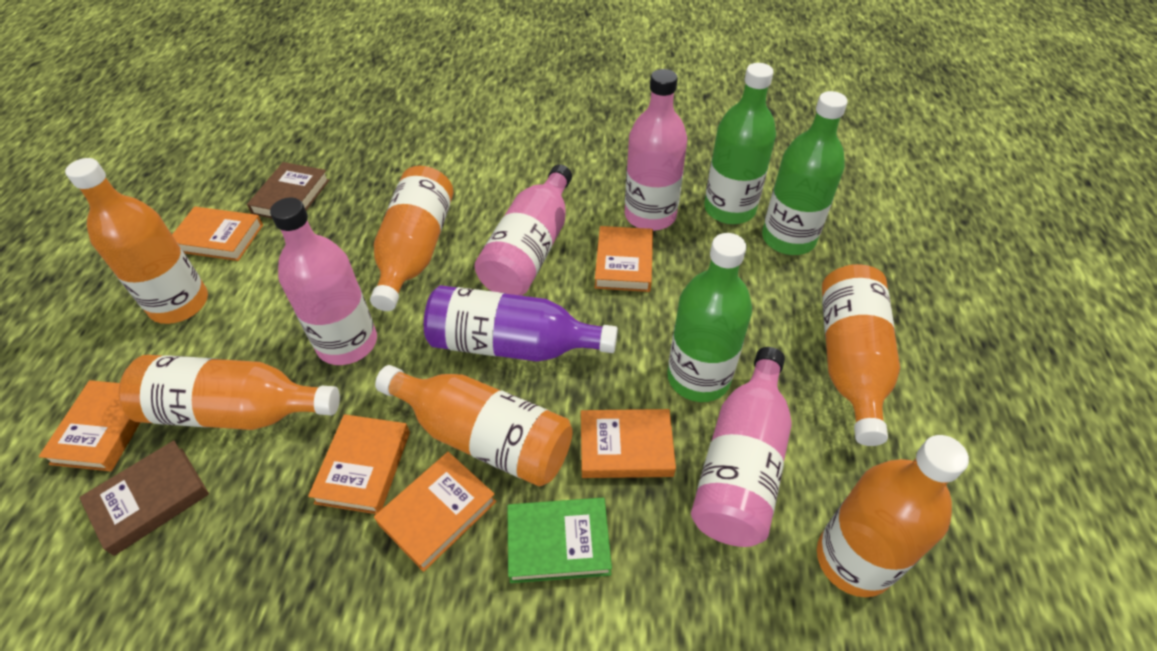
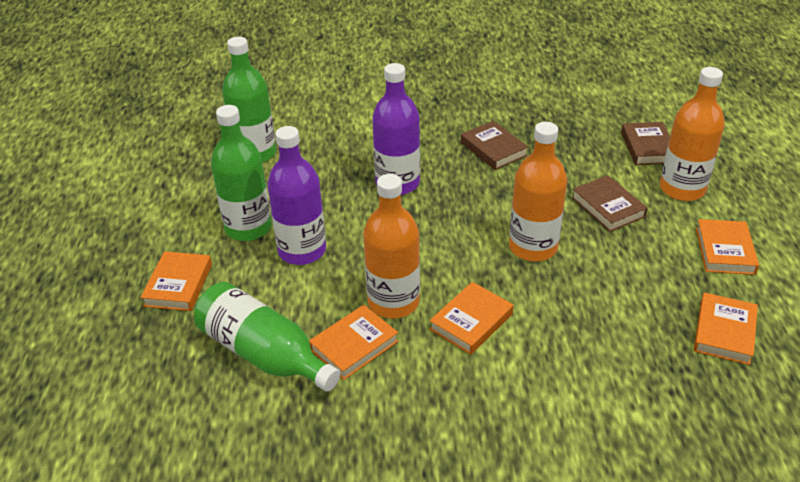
brown book: 2 -> 3
green book: 1 -> 0
orange book: 6 -> 5
orange bottle: 6 -> 3
pink bottle: 4 -> 0
purple bottle: 1 -> 2

